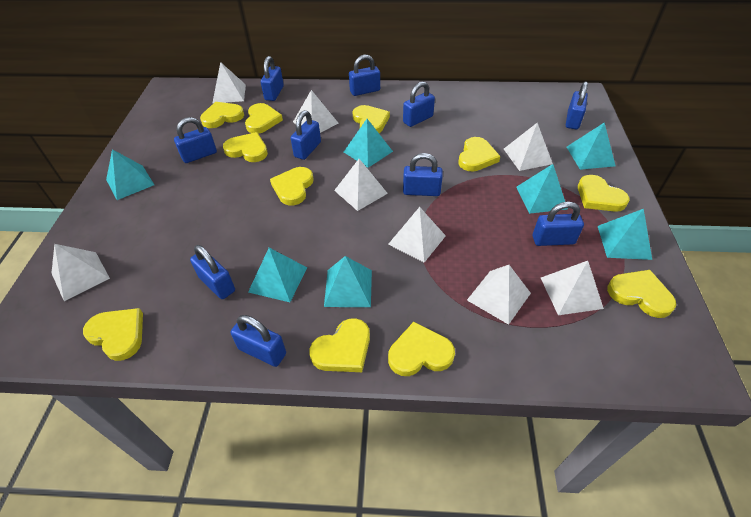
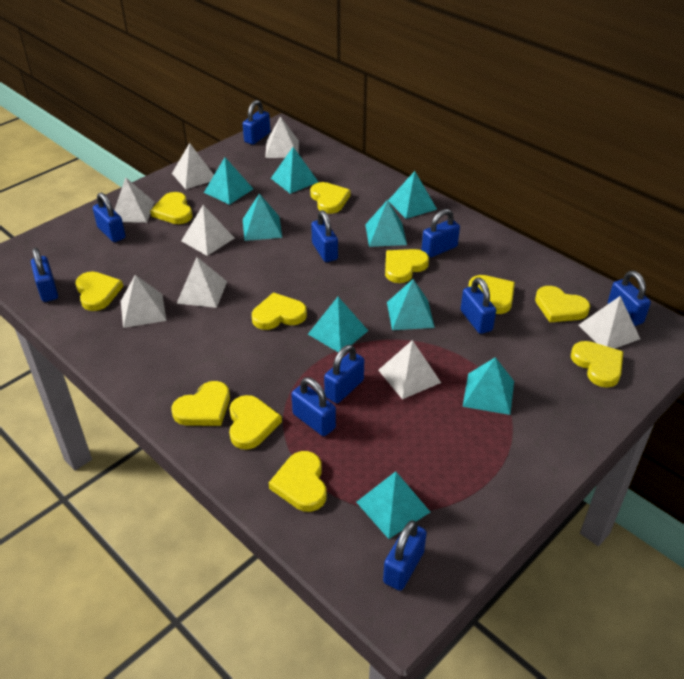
turquoise pyramid: 7 -> 9

